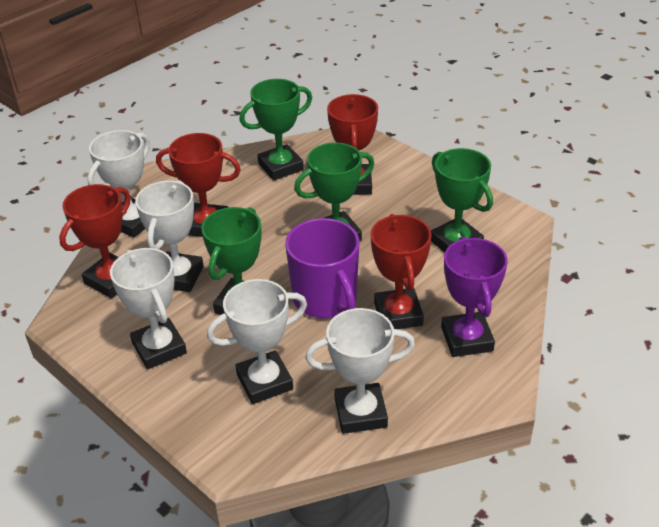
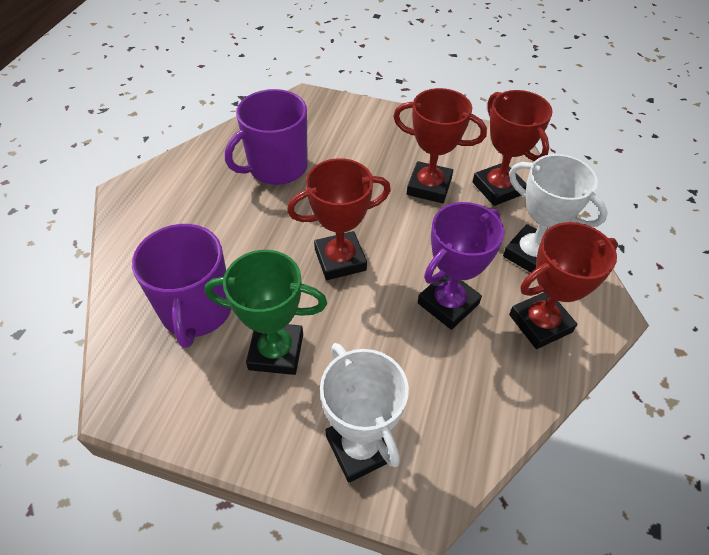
green trophy: 4 -> 1
purple mug: 1 -> 2
white trophy: 5 -> 2

